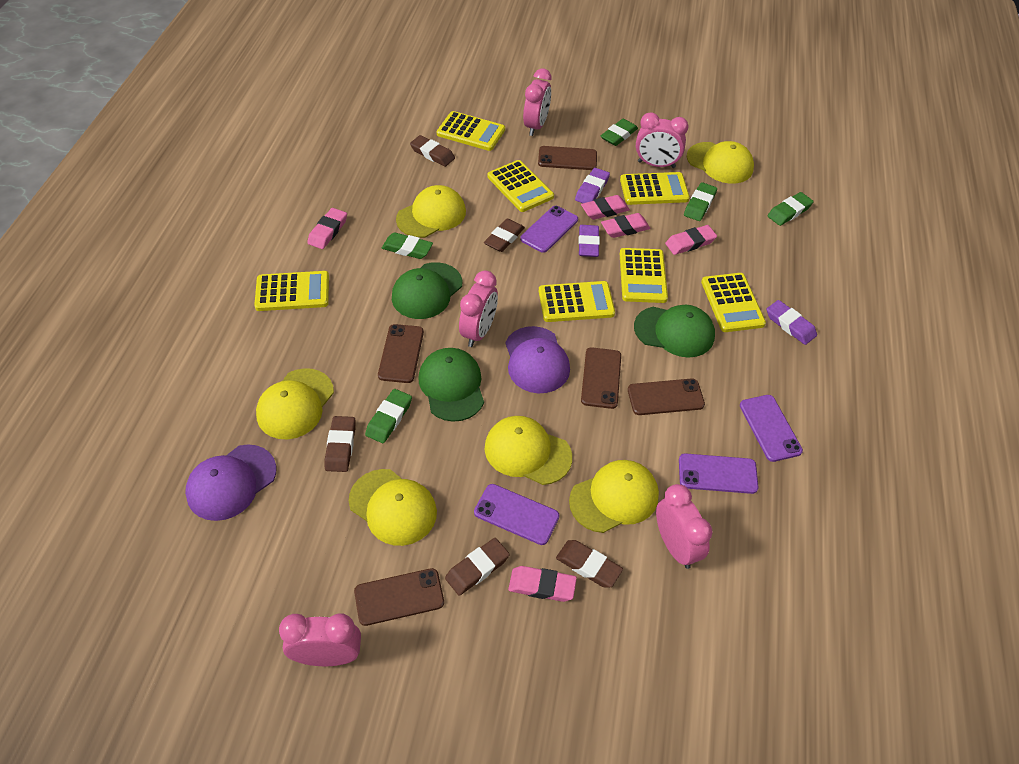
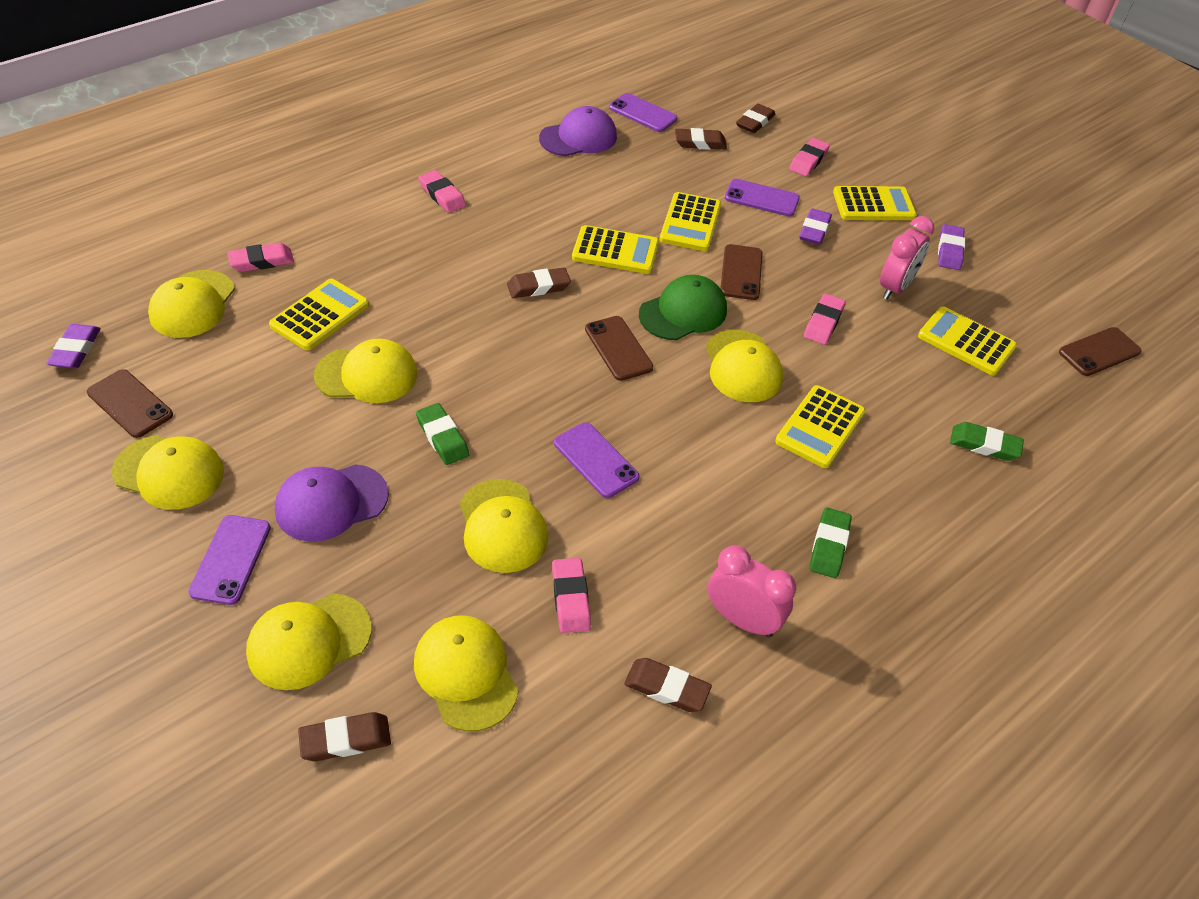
brown phone: 5 -> 4
green cap: 3 -> 1
green eraser: 5 -> 3
pink clock: 5 -> 2
yellow calculator: 7 -> 6
yellow cap: 6 -> 7

